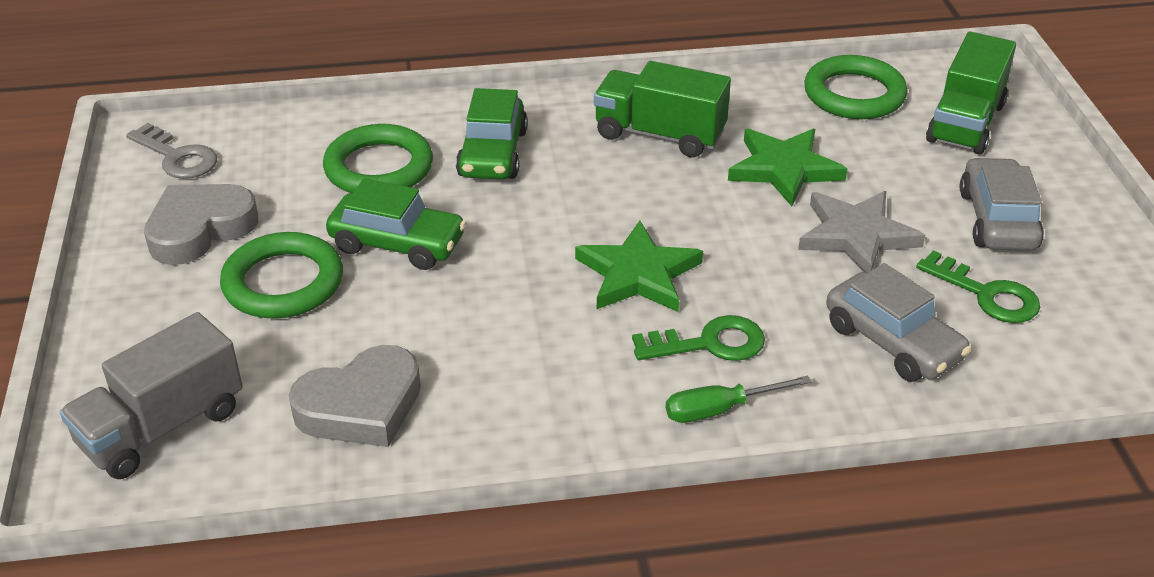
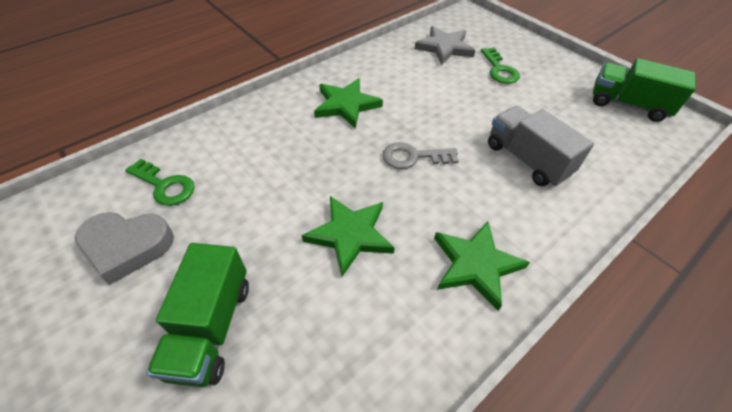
green car: 2 -> 0
green ring: 3 -> 0
green screwdriver: 1 -> 0
green star: 2 -> 3
grey car: 2 -> 0
grey heart: 2 -> 1

